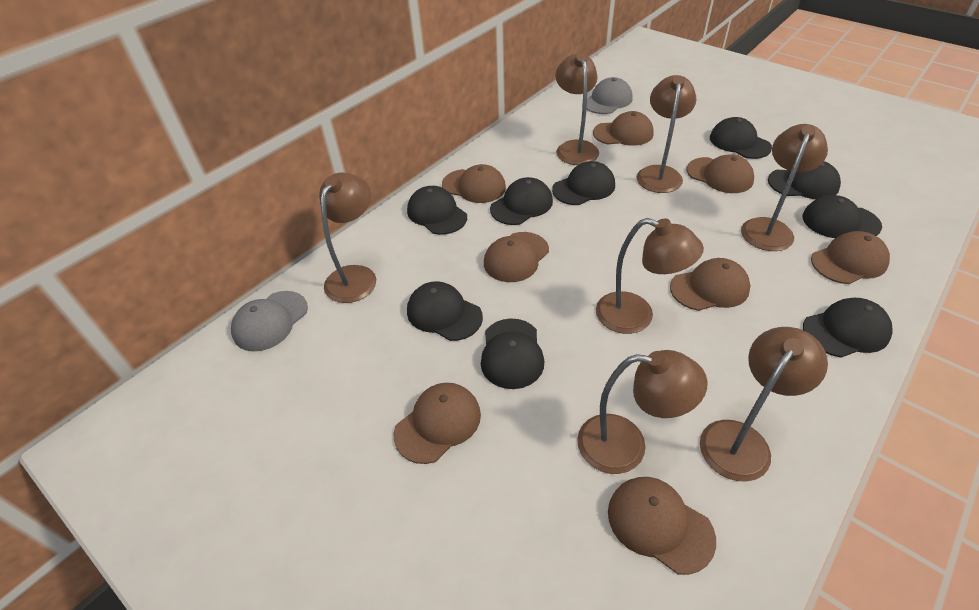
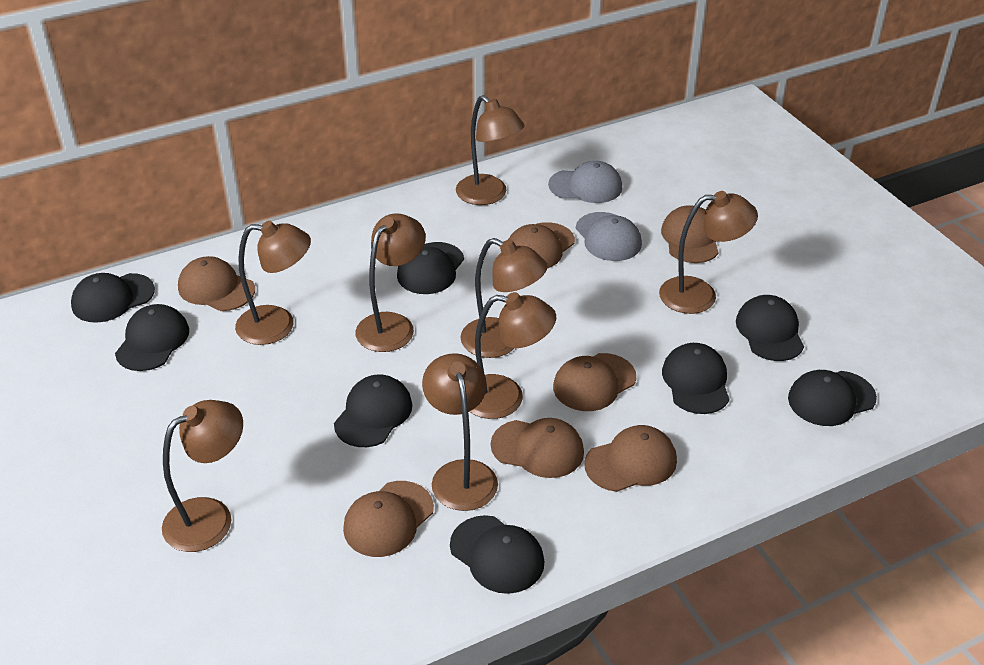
black cap: 9 -> 8
brown cap: 8 -> 7
brown lamp: 7 -> 8

